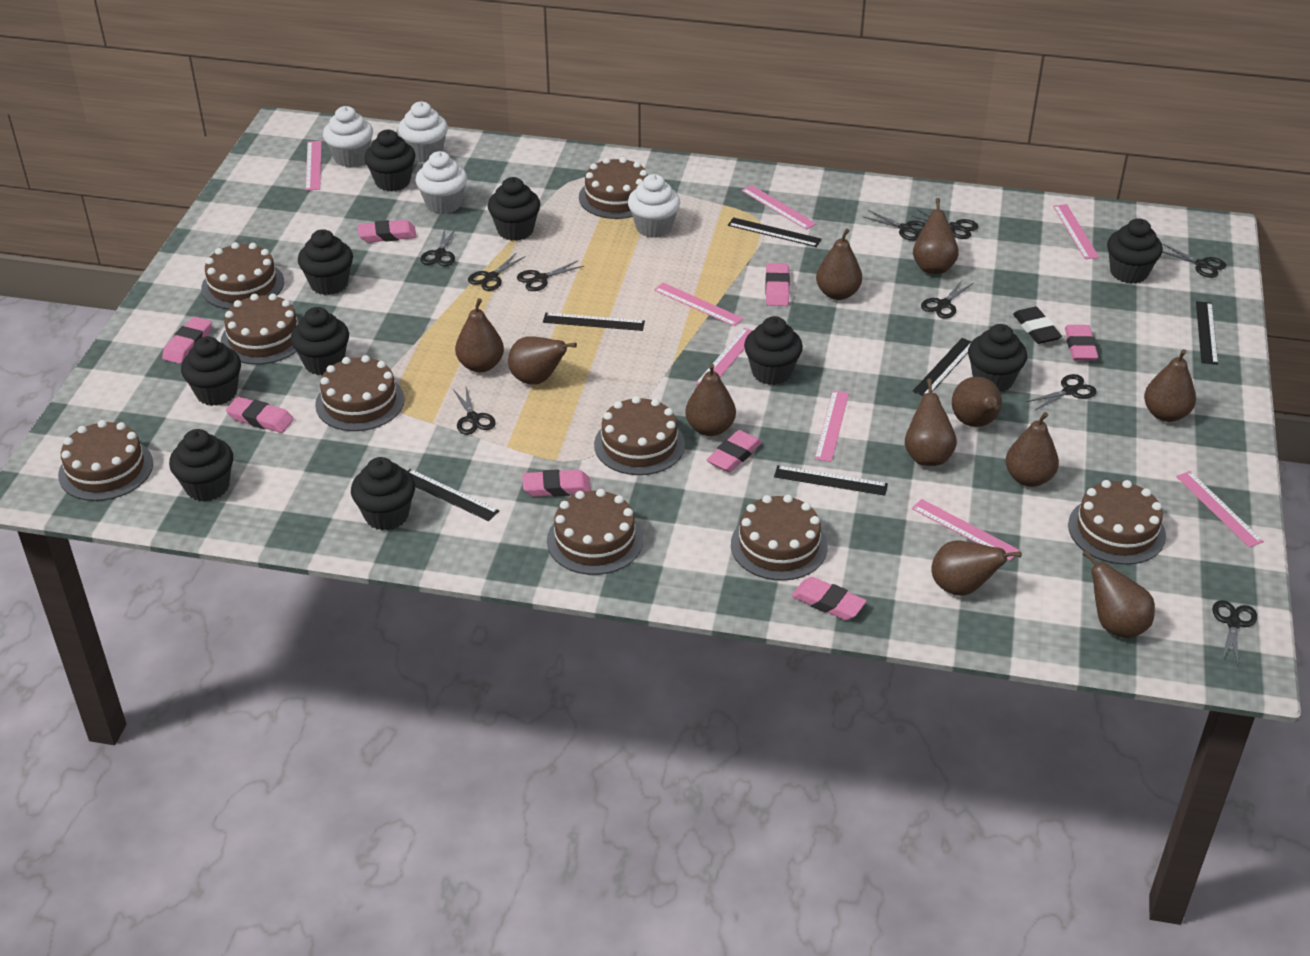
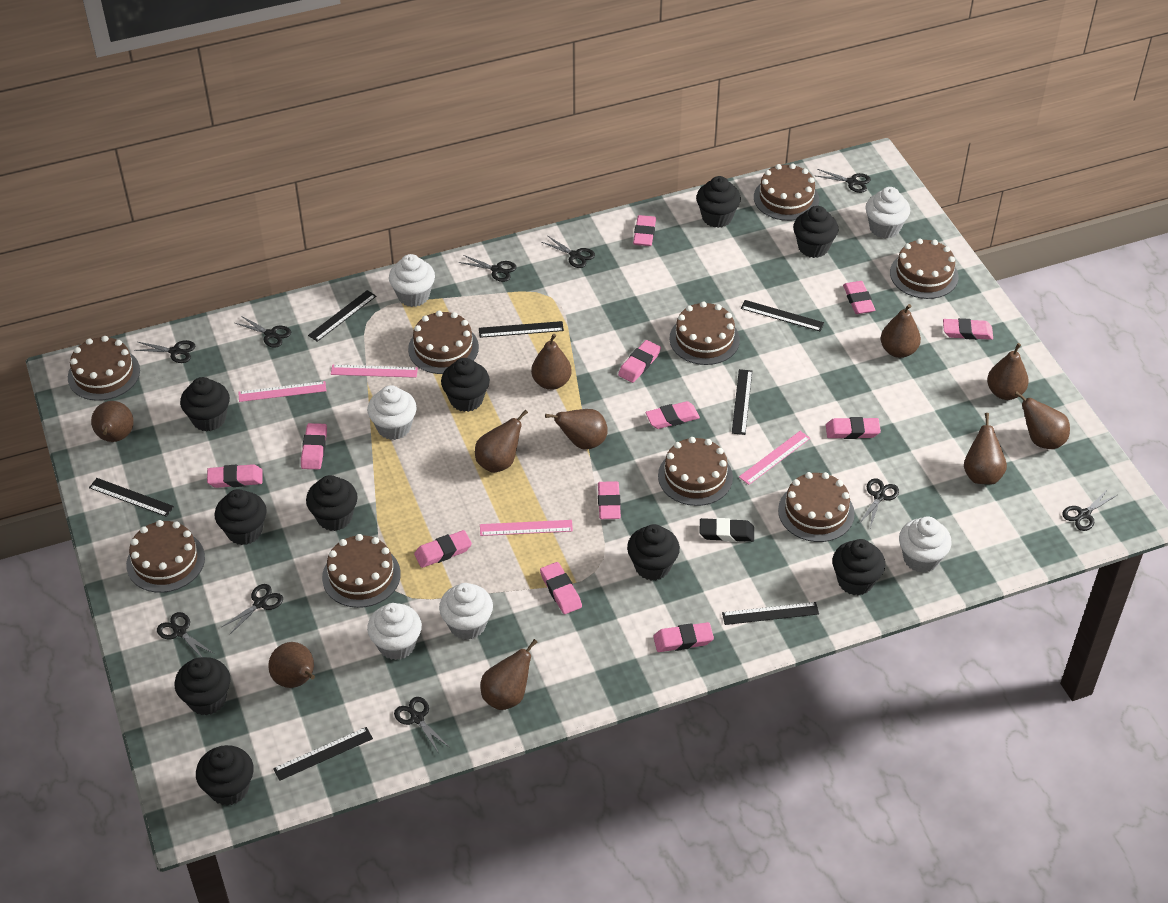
black ruler: 6 -> 7
brown pear: 11 -> 10
pink eraser: 8 -> 12
pink ruler: 8 -> 4
white cupcake: 4 -> 6

